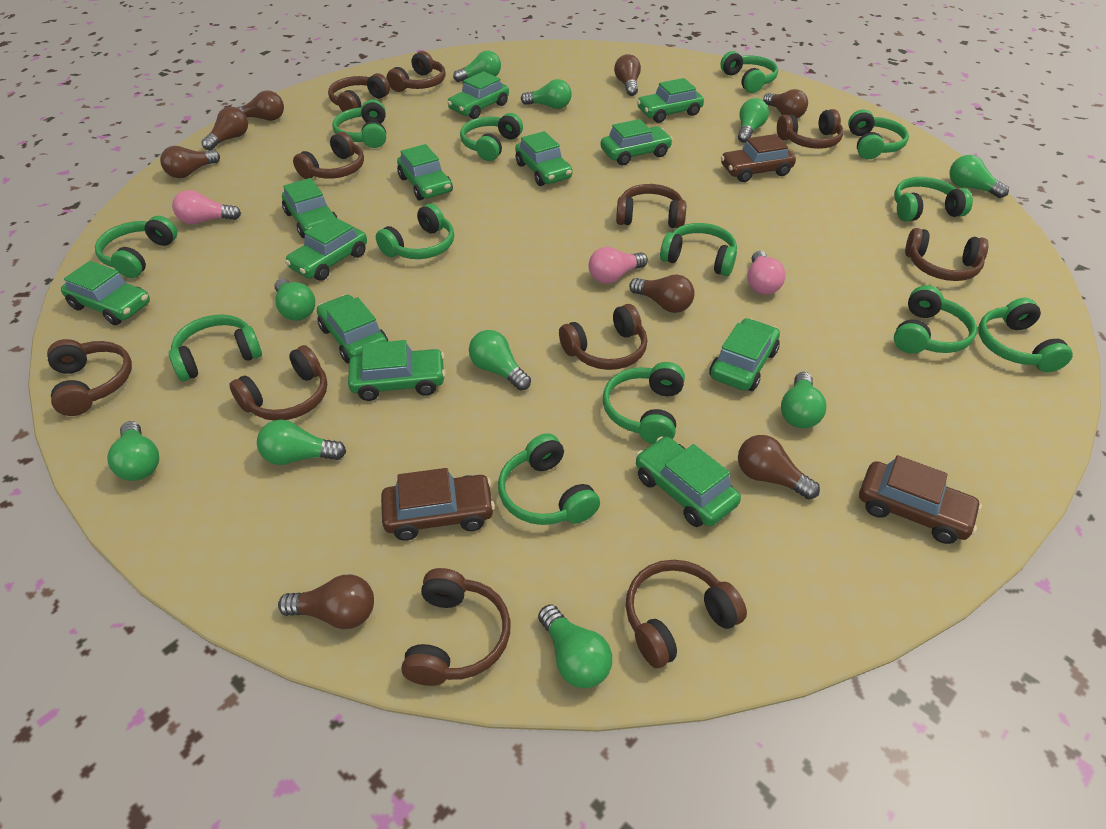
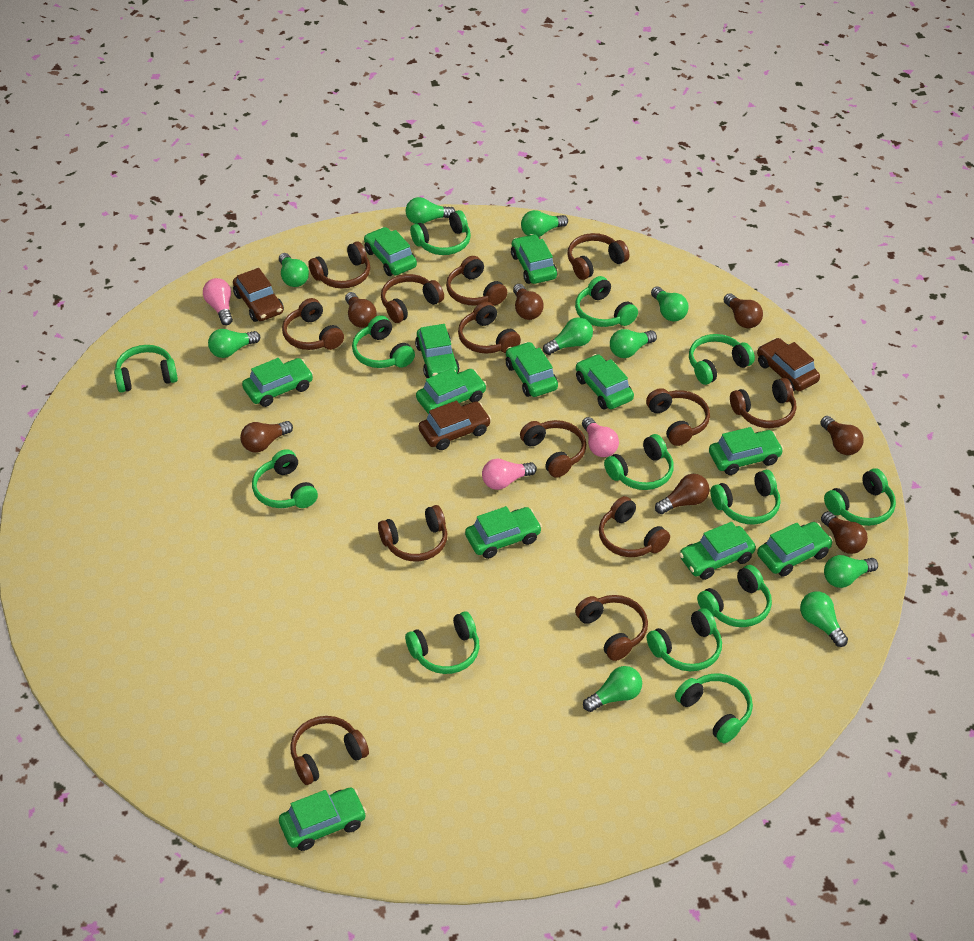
brown headphones: 11 -> 13
brown light bulb: 8 -> 7

